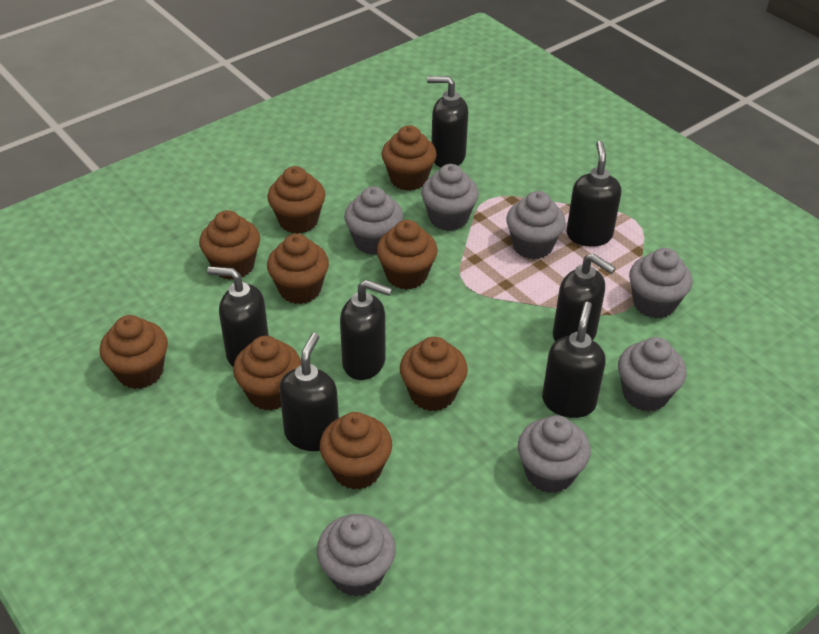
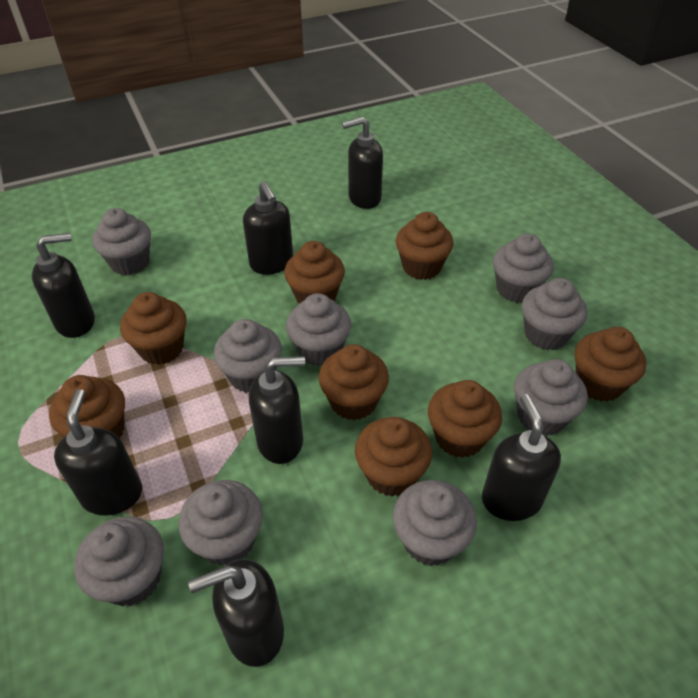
brown cupcake: 9 -> 8
grey cupcake: 7 -> 9

